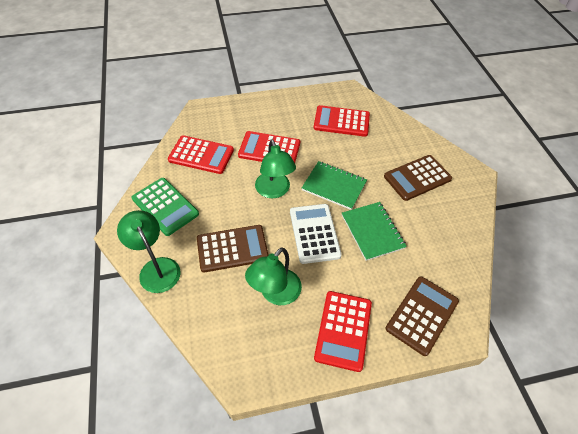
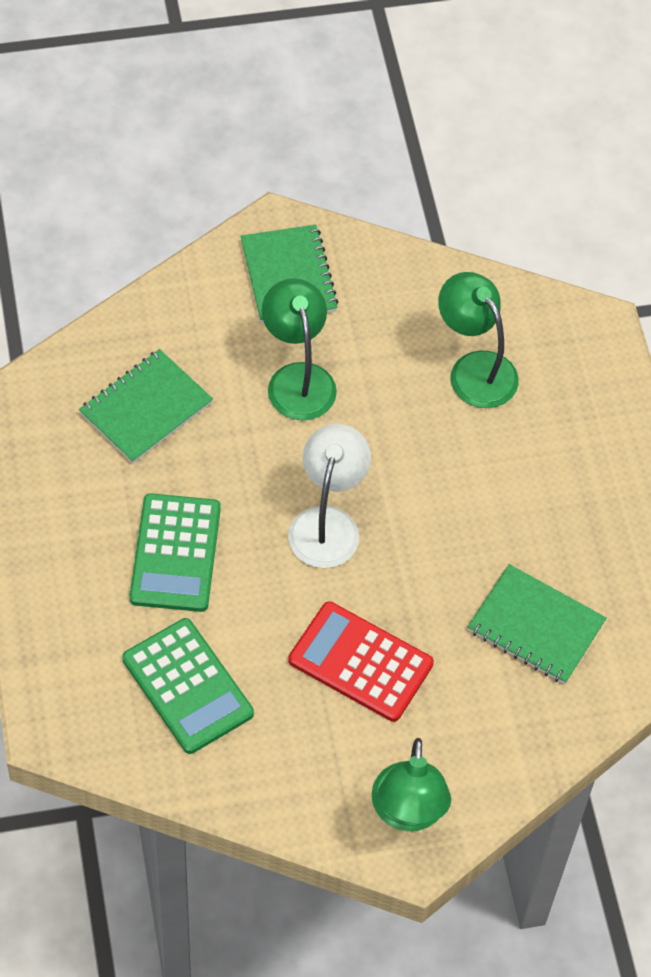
brown calculator: 3 -> 0
green calculator: 1 -> 2
green notebook: 2 -> 3
red calculator: 4 -> 1
white calculator: 1 -> 0
white lamp: 0 -> 1

